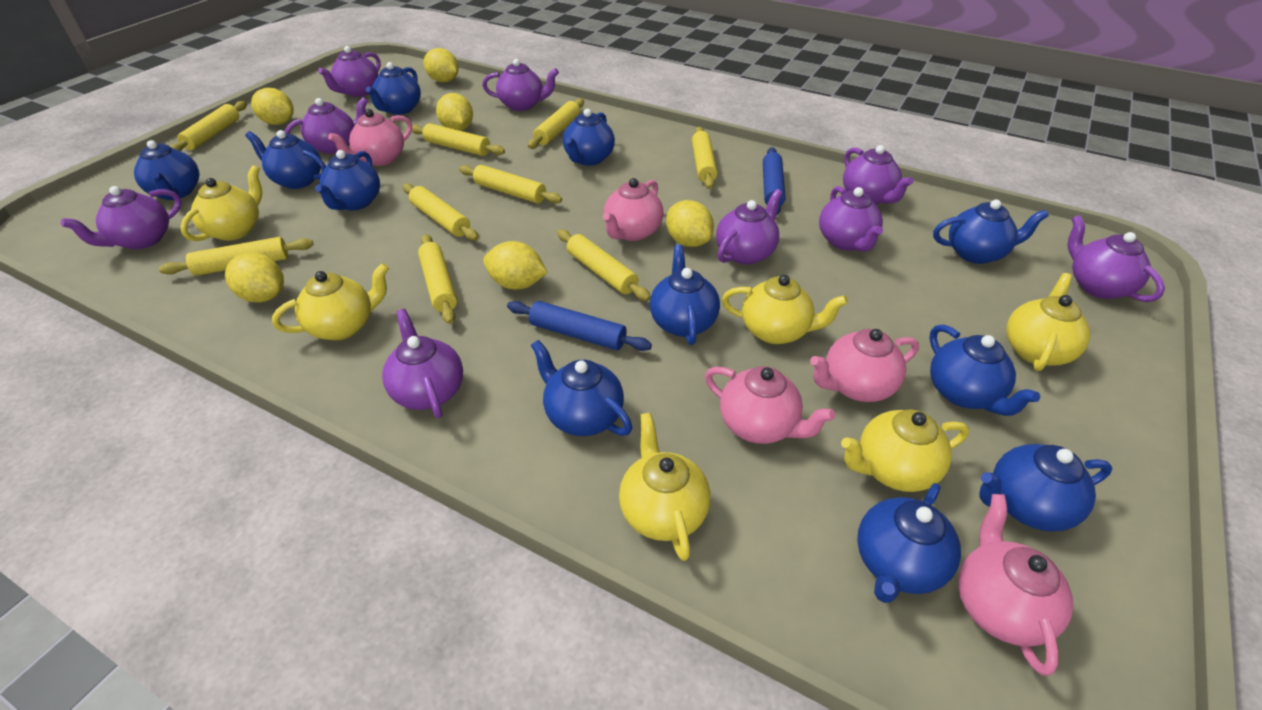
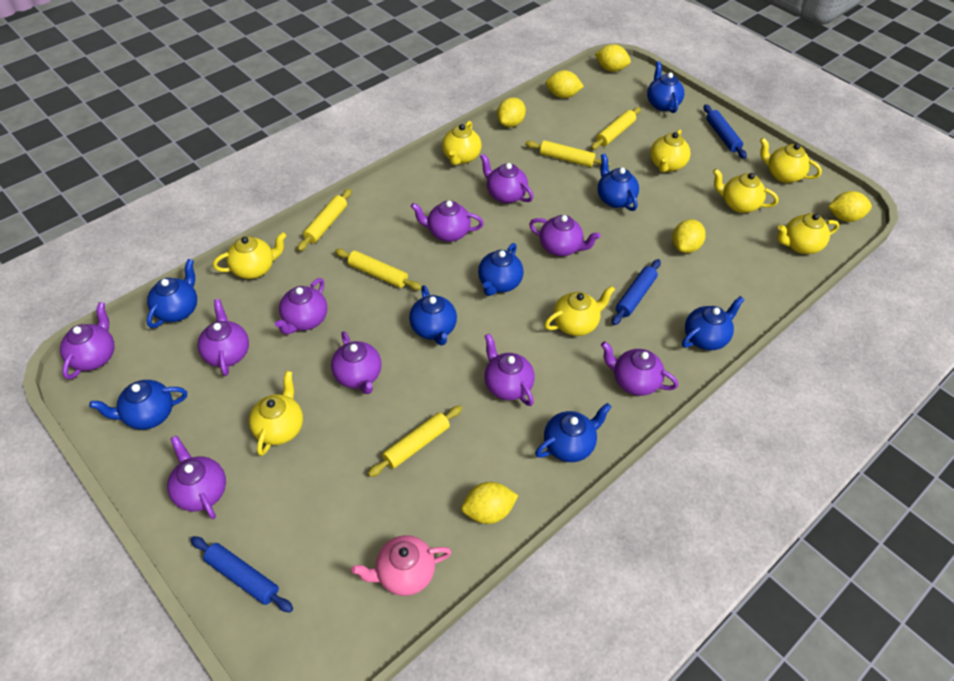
blue rolling pin: 2 -> 3
blue teapot: 11 -> 8
pink teapot: 5 -> 1
purple teapot: 9 -> 10
yellow rolling pin: 9 -> 5
yellow teapot: 6 -> 8

